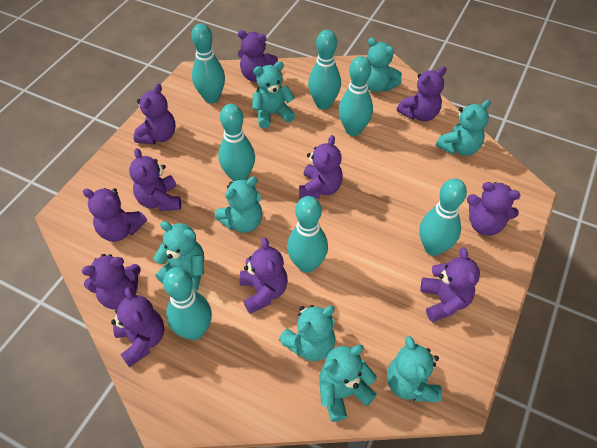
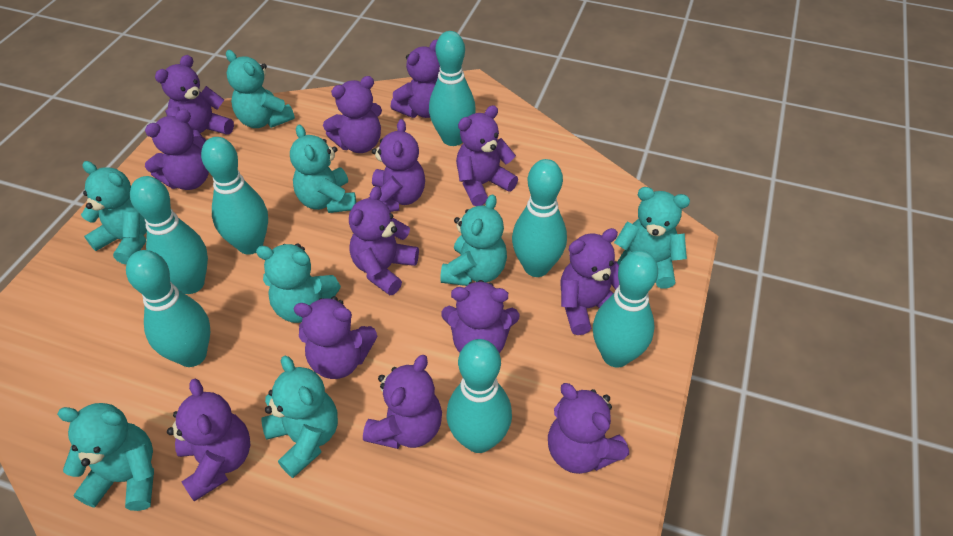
purple teddy bear: 11 -> 13

